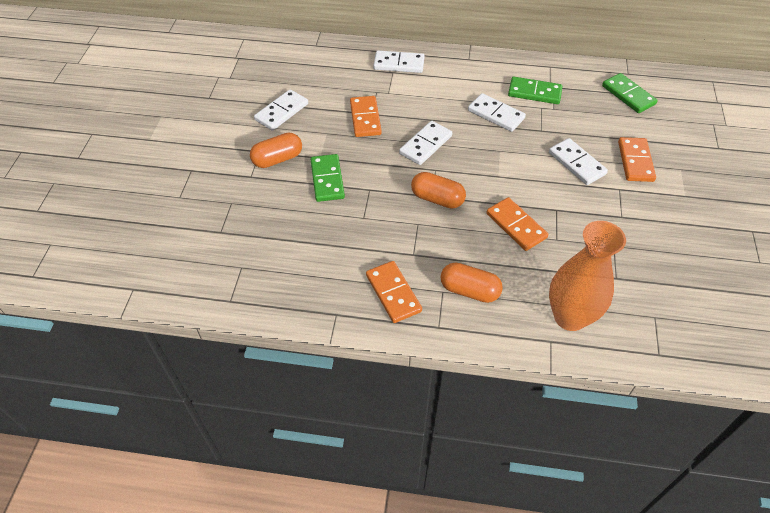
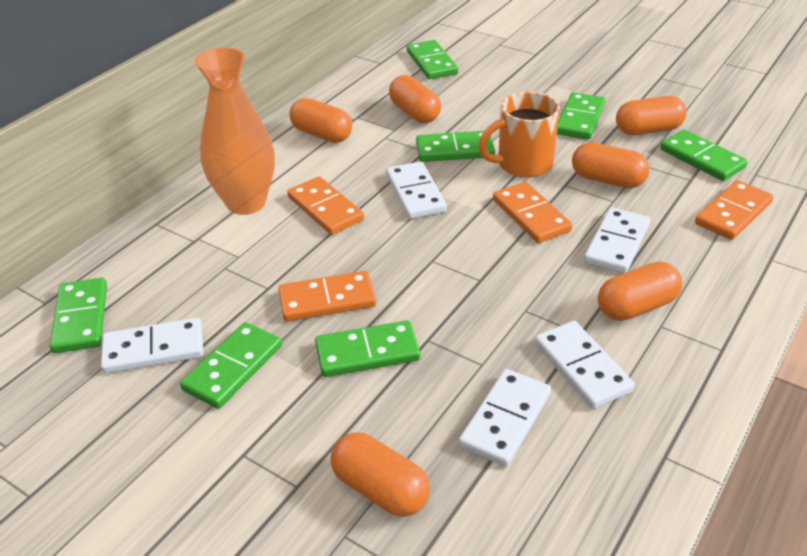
green domino: 3 -> 7
orange capsule: 3 -> 6
orange mug: 0 -> 1

